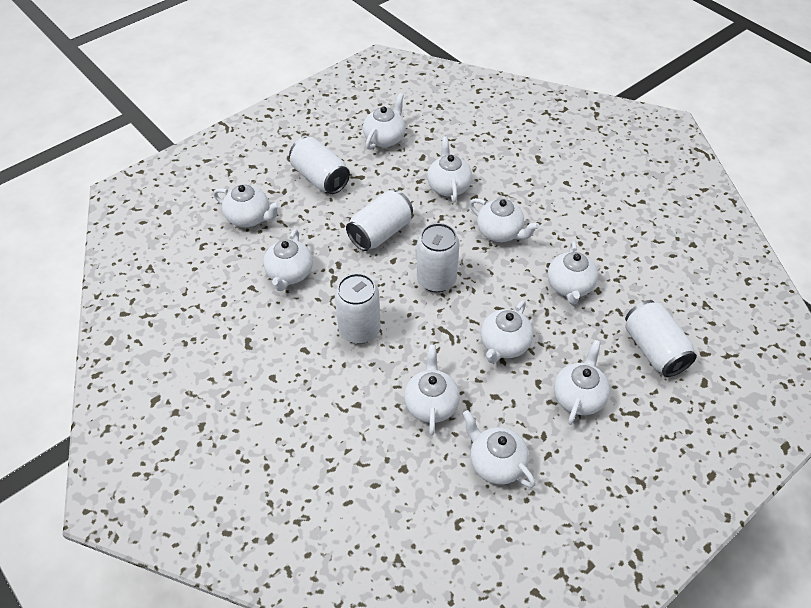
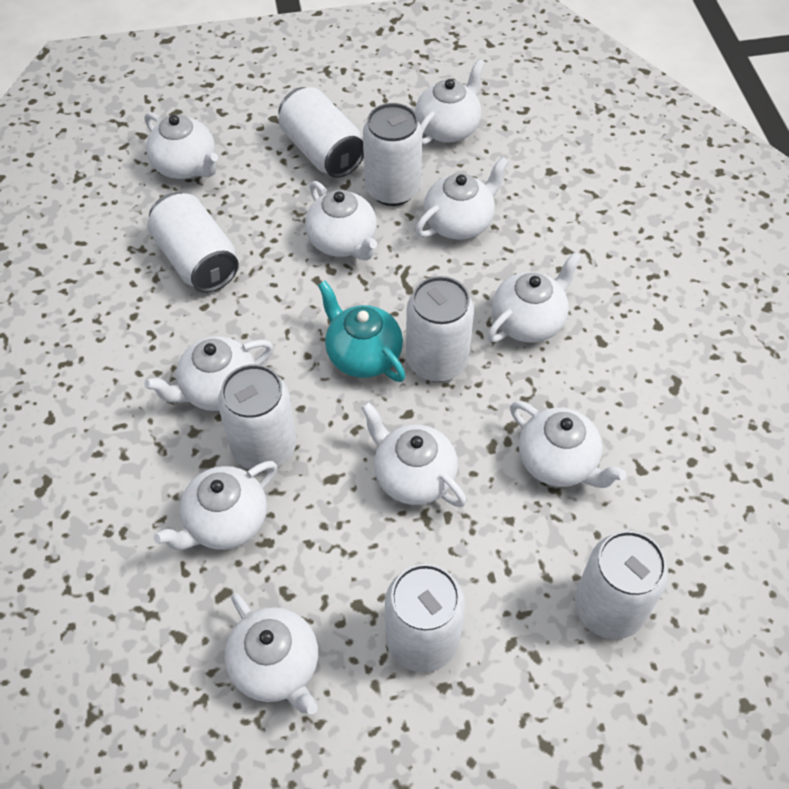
turquoise teapot: 0 -> 1
white can: 5 -> 7

